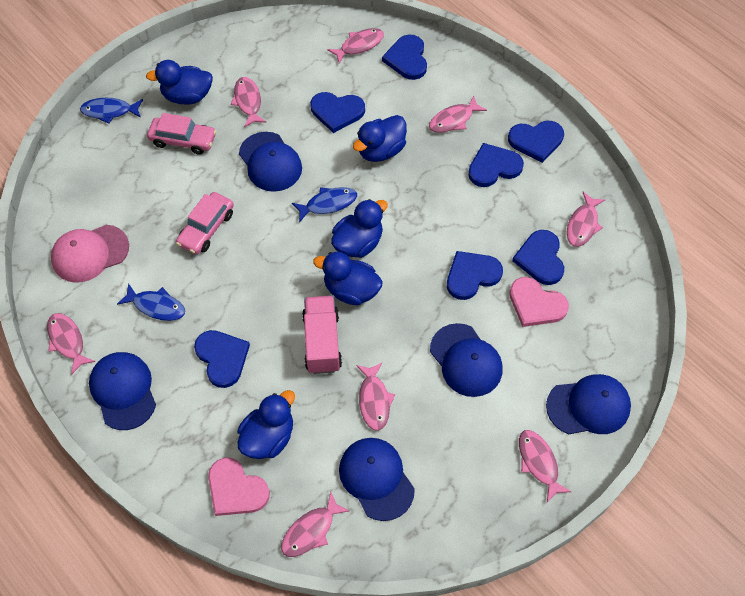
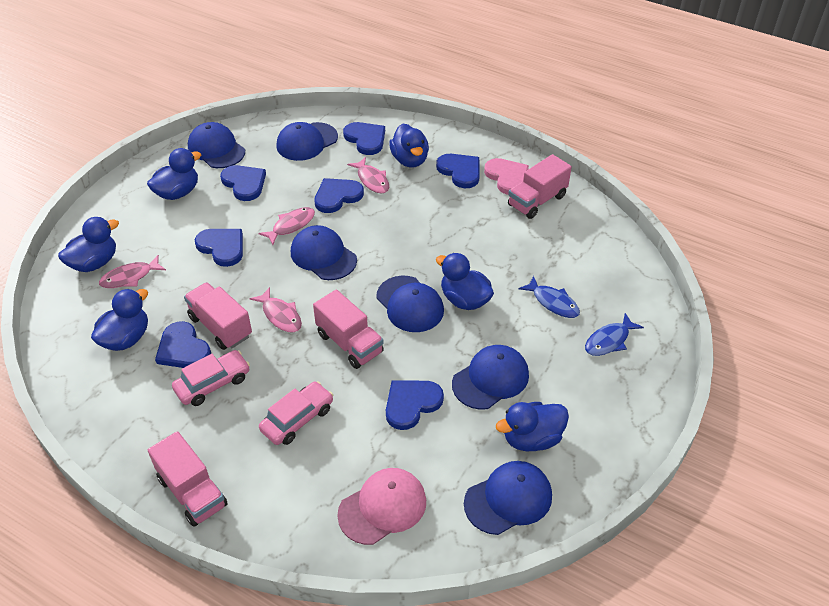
blue cap: 5 -> 6
blue duck: 5 -> 6
blue fish: 3 -> 2
pink fish: 8 -> 4
pink heart: 2 -> 1
pink truck: 1 -> 4

